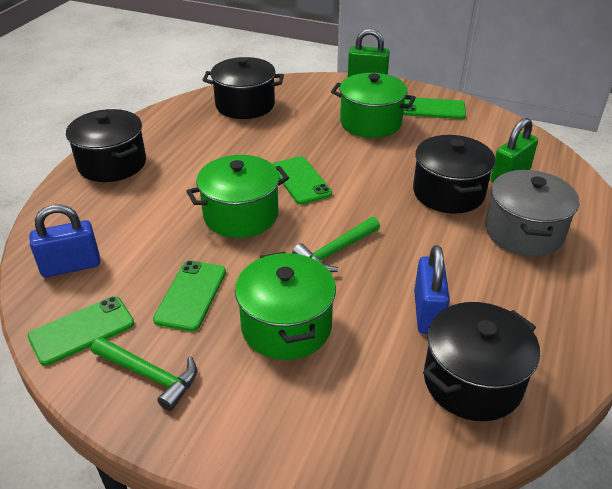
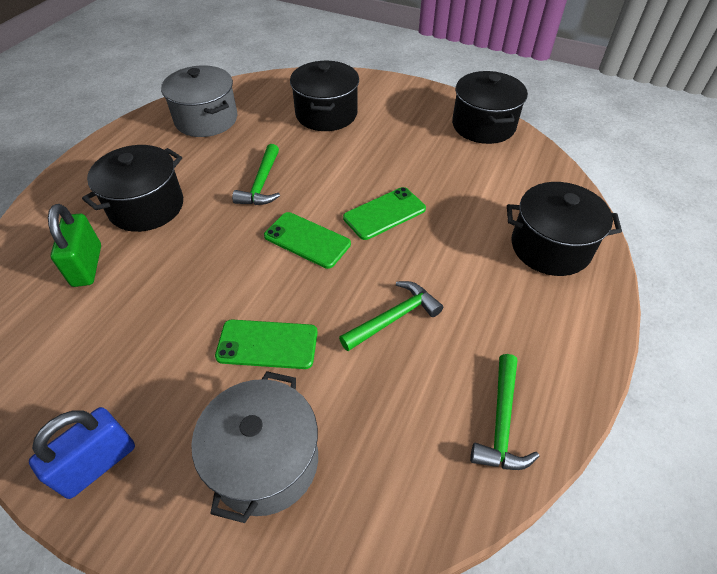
blue padlock: 2 -> 1
green hammer: 2 -> 3
green padlock: 2 -> 1
green phone: 4 -> 3
green pot: 3 -> 0
grey pot: 1 -> 2

